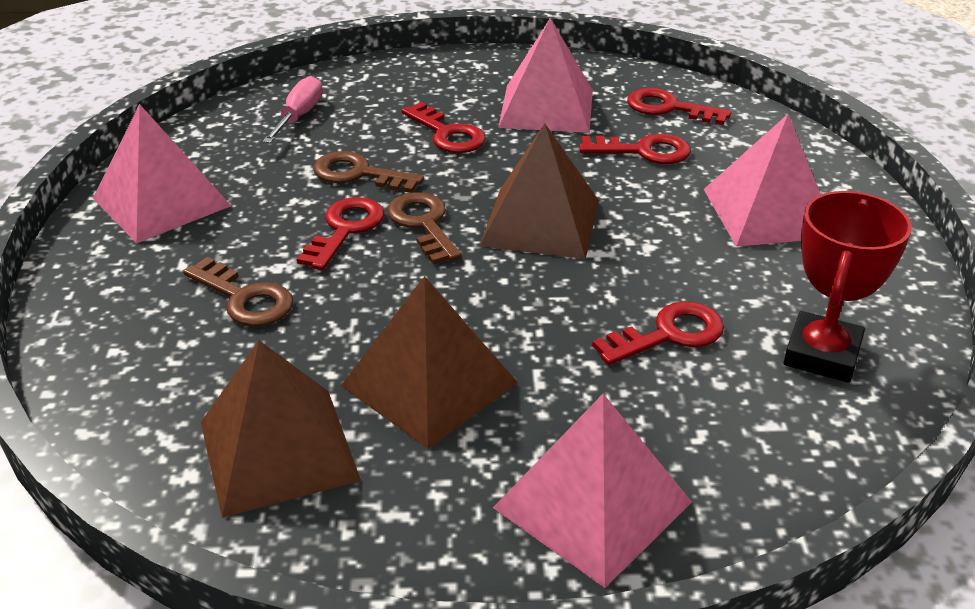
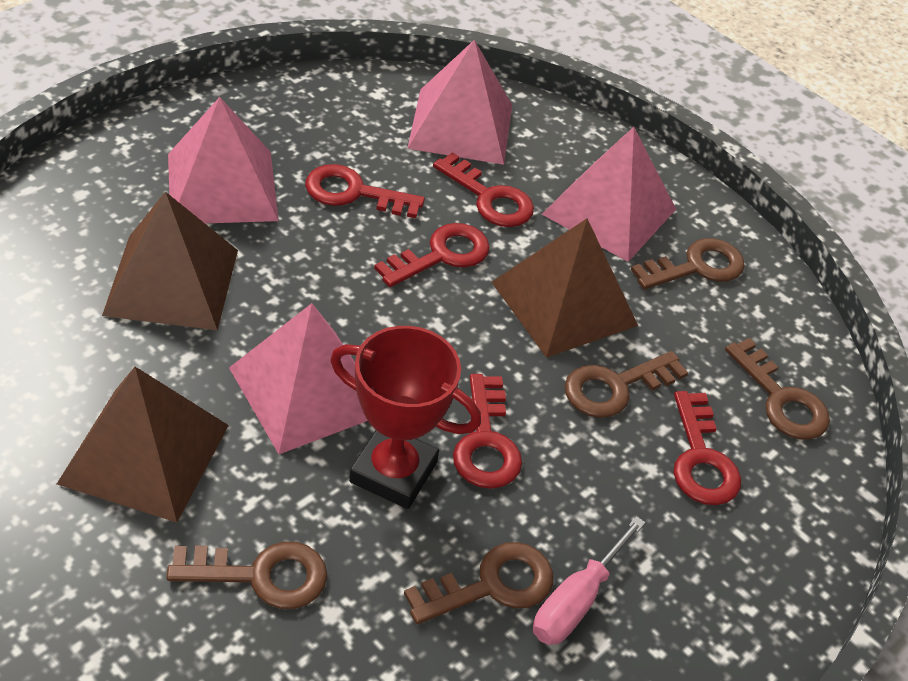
brown key: 3 -> 5

